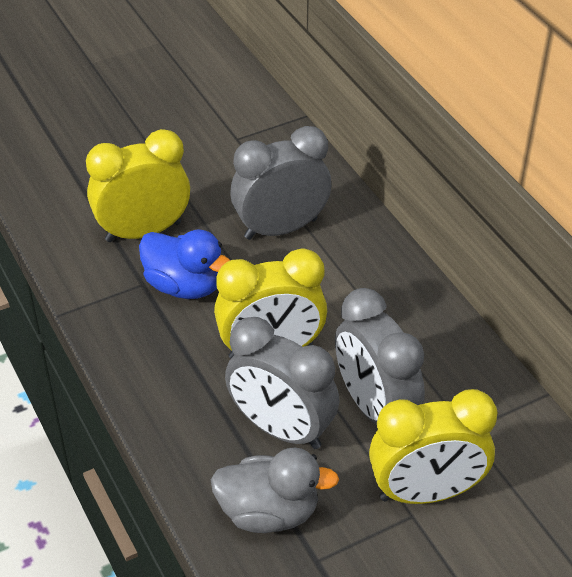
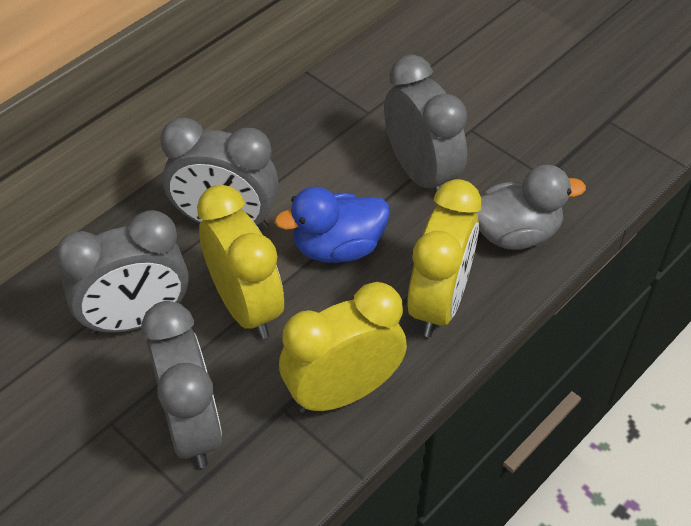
grey clock: 3 -> 4

